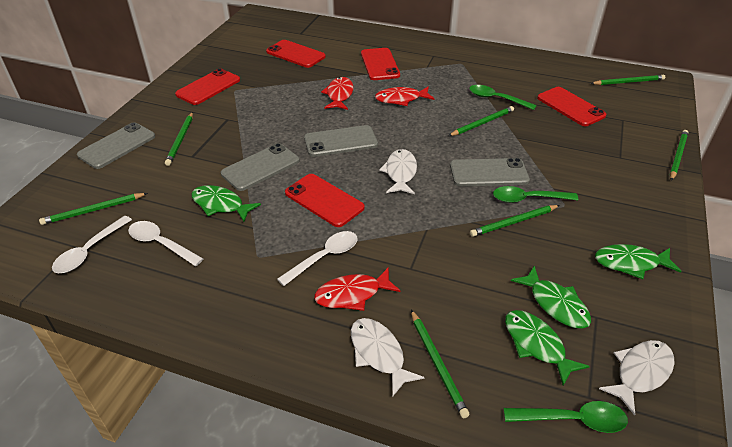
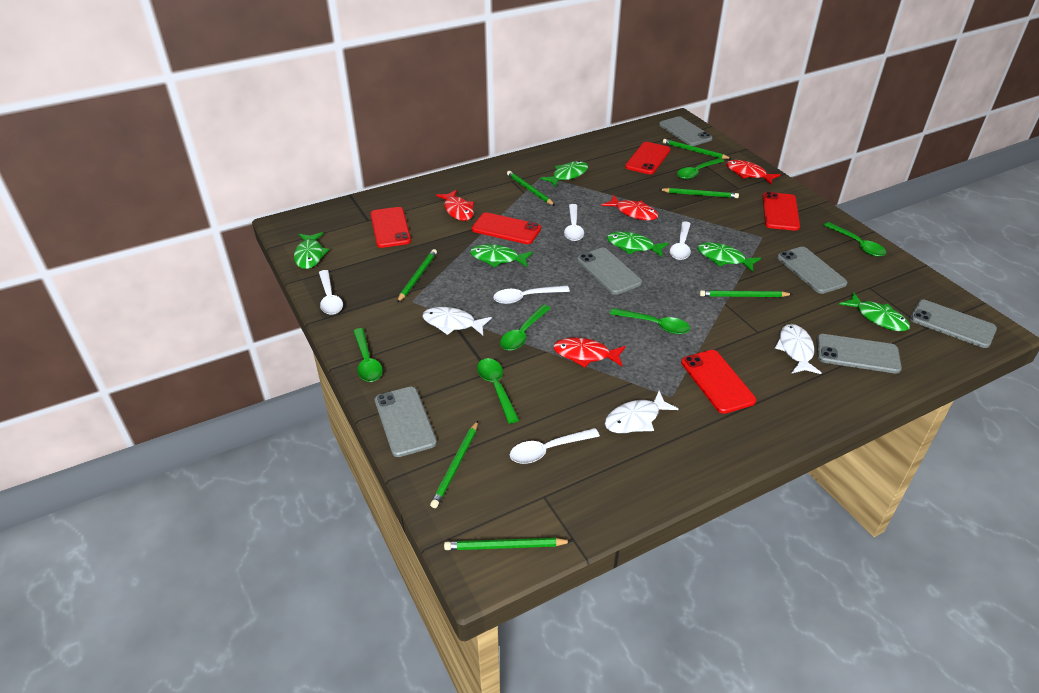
green fish: 4 -> 6
green spoon: 3 -> 6
grey phone: 4 -> 6
red fish: 3 -> 4
white spoon: 3 -> 5

